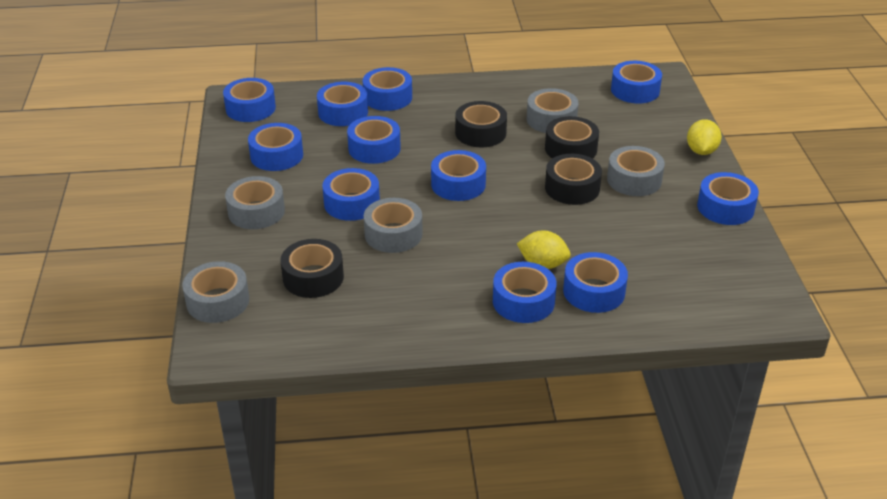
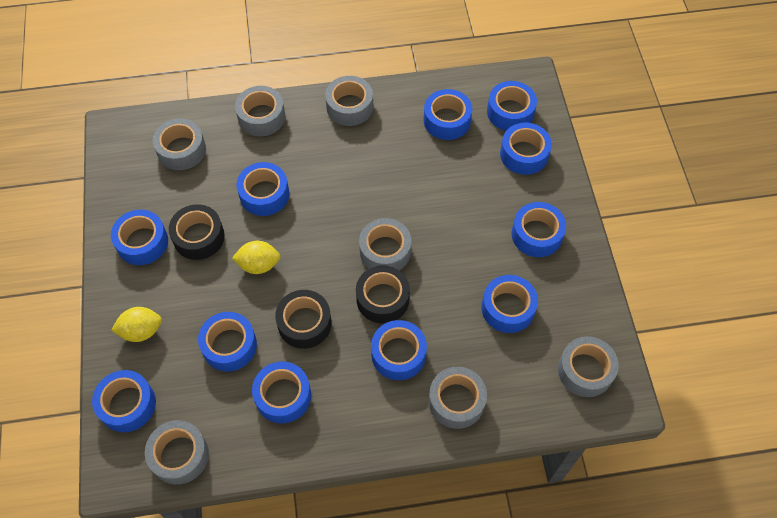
black tape: 4 -> 3
grey tape: 5 -> 7

